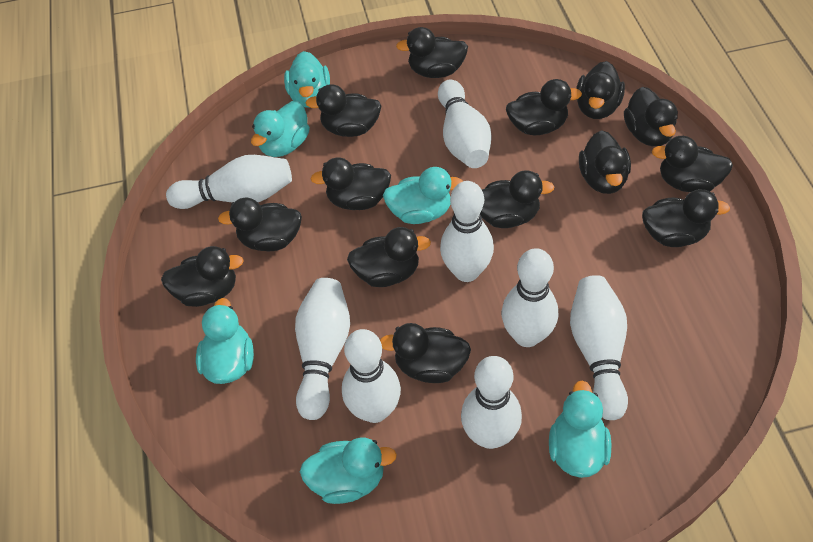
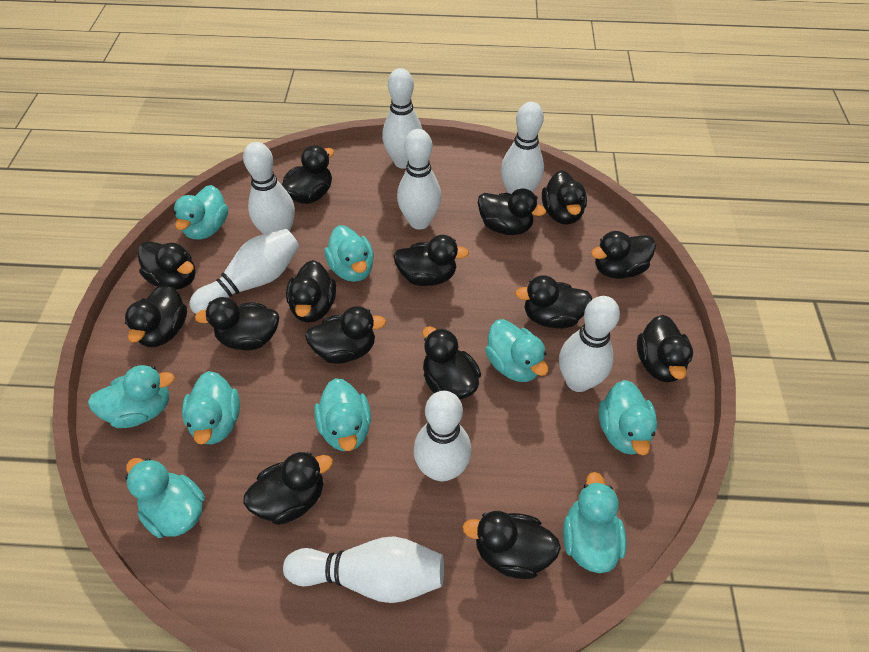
black duck: 14 -> 15
turquoise duck: 6 -> 9

